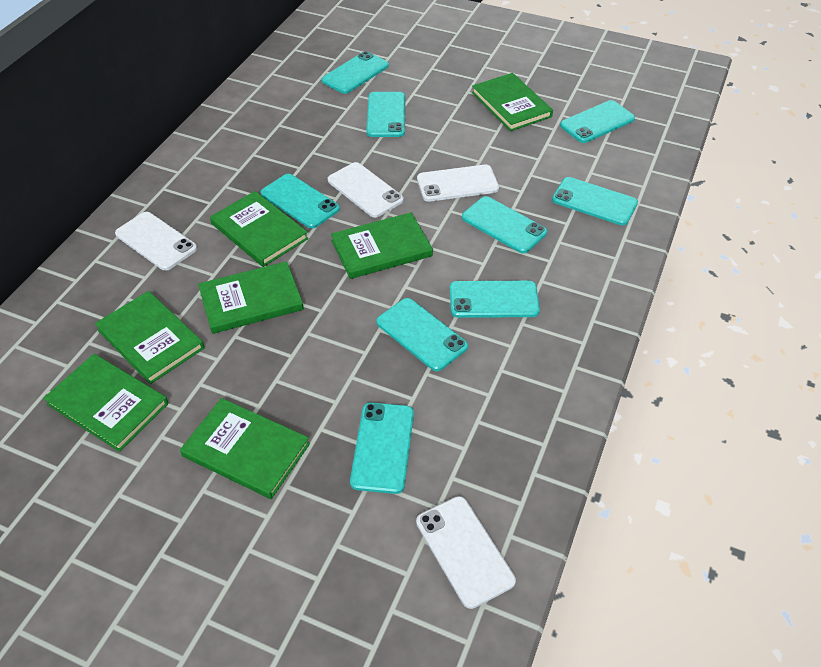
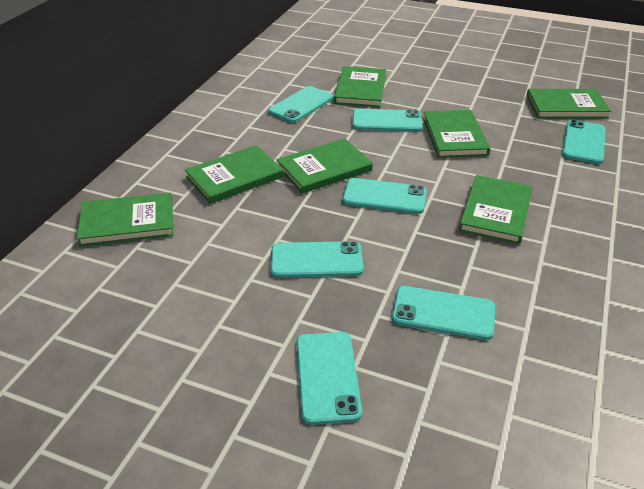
turquoise phone: 9 -> 7
white phone: 4 -> 0

